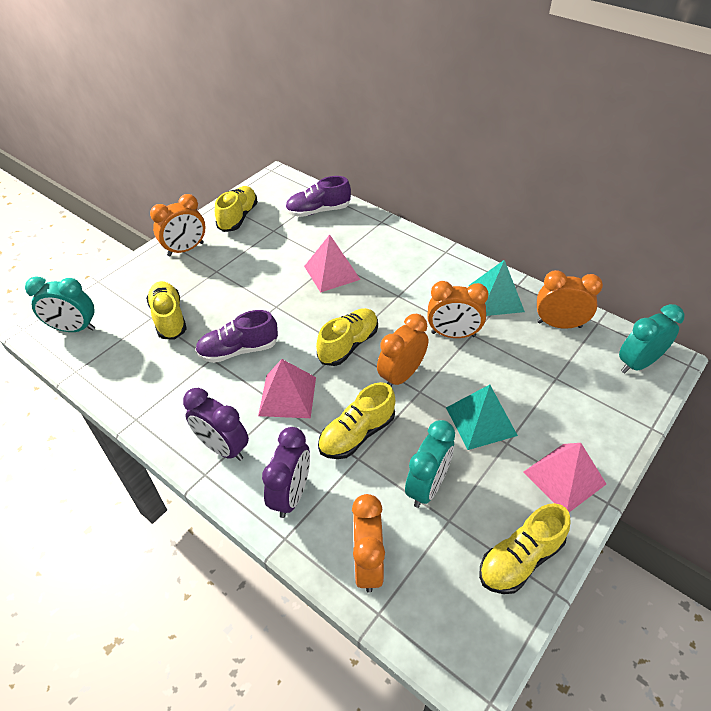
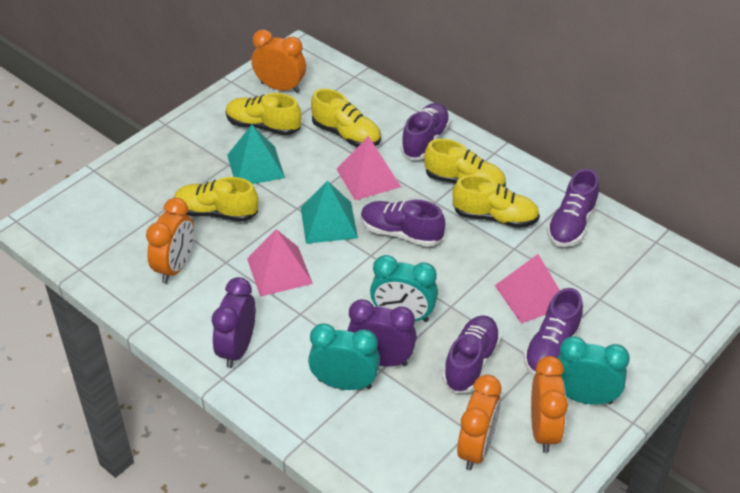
orange clock: 5 -> 4
purple shoe: 2 -> 5

